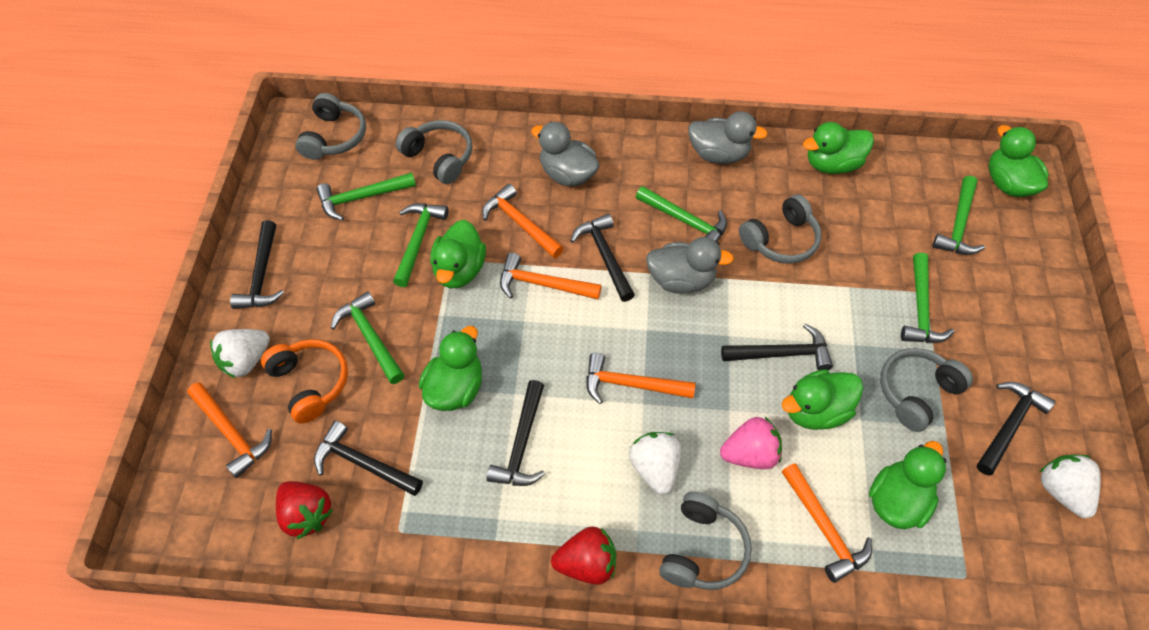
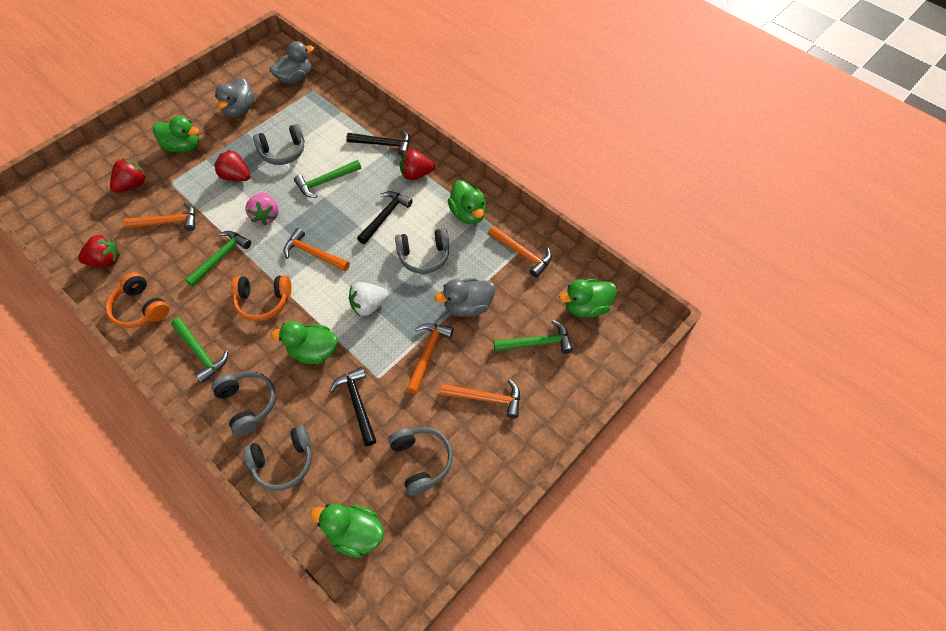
black hammer: 6 -> 3
green duck: 6 -> 5
green hammer: 6 -> 4
orange headphones: 1 -> 2
red strawberry: 2 -> 4
white strawberry: 3 -> 1

